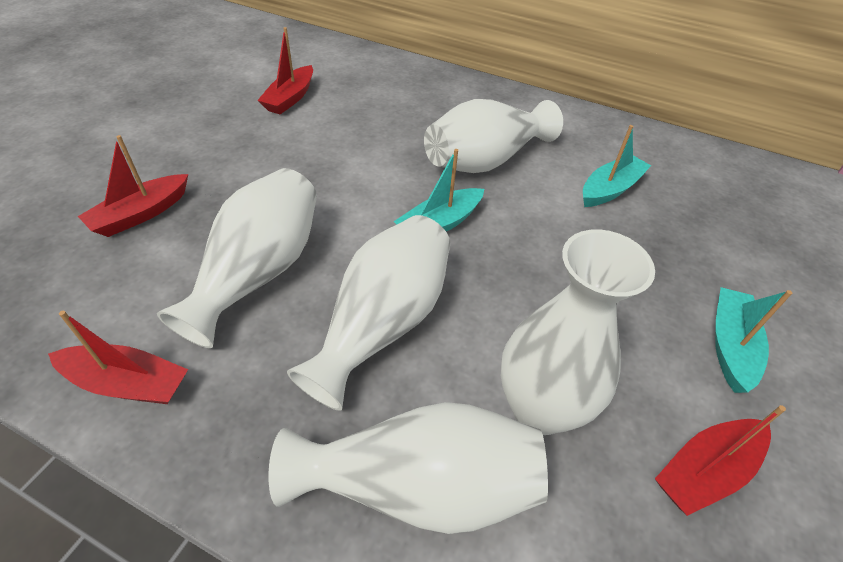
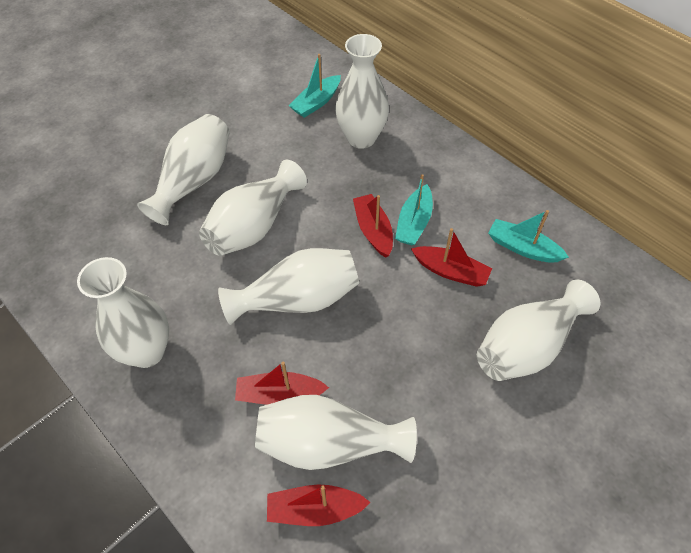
white vase: 5 -> 7

